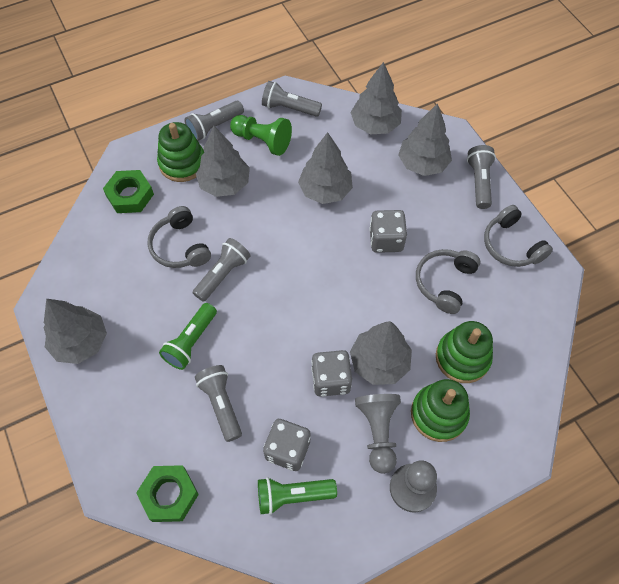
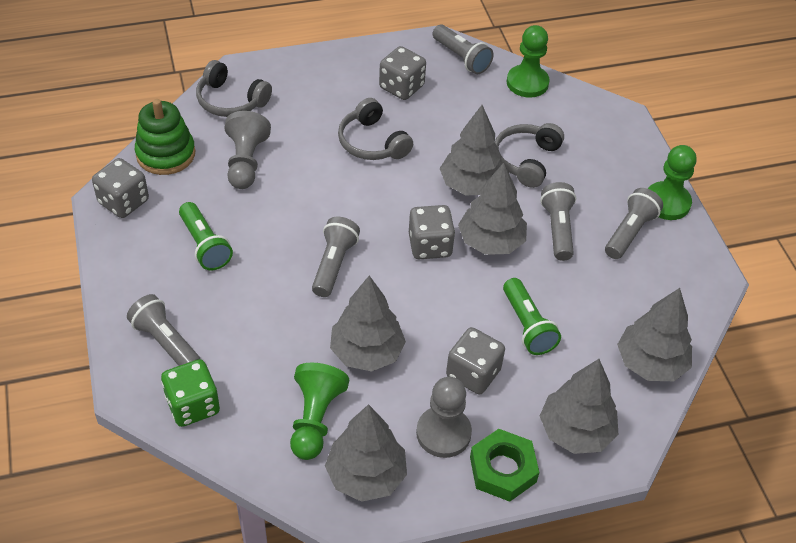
green dice: 0 -> 1
green nut: 2 -> 1
green pawn: 1 -> 3
green stacking toy: 3 -> 1
grey dice: 3 -> 4

